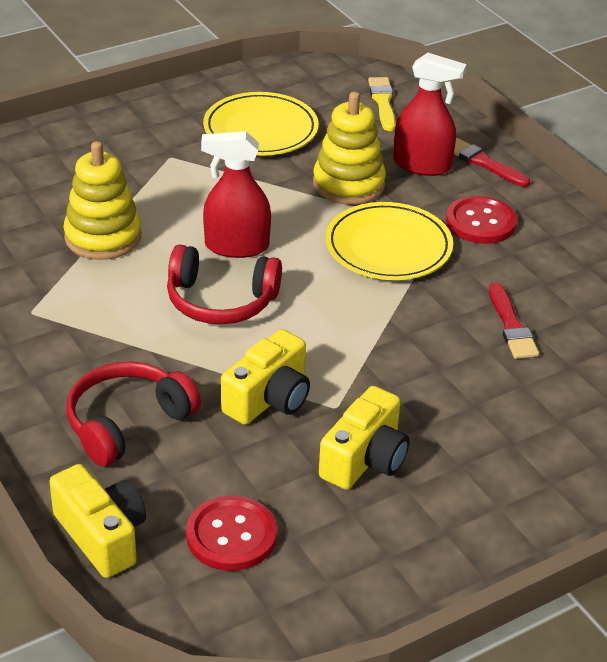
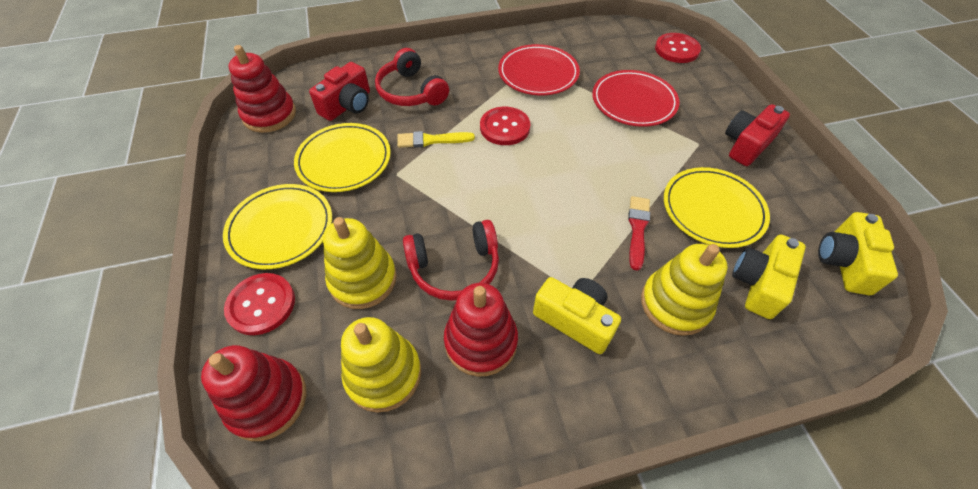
red brush: 2 -> 1
red button: 2 -> 3
red camera: 0 -> 2
red plate: 0 -> 2
red spray bottle: 2 -> 0
red stacking toy: 0 -> 3
yellow plate: 2 -> 3
yellow stacking toy: 2 -> 3

